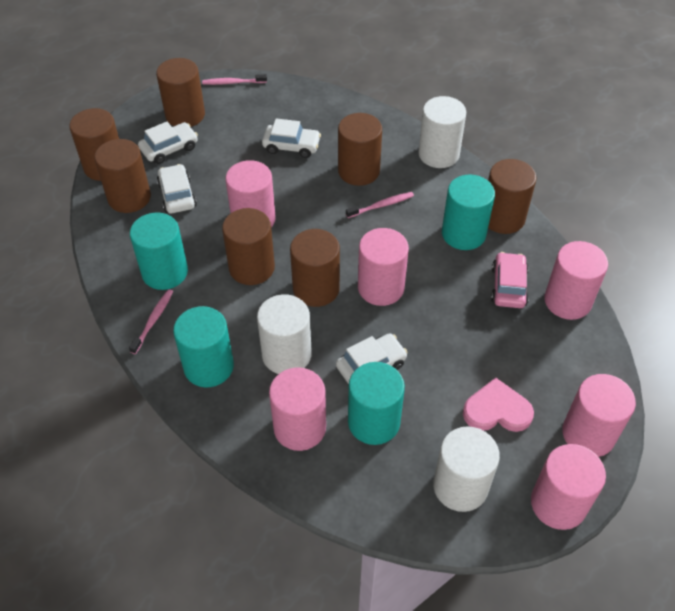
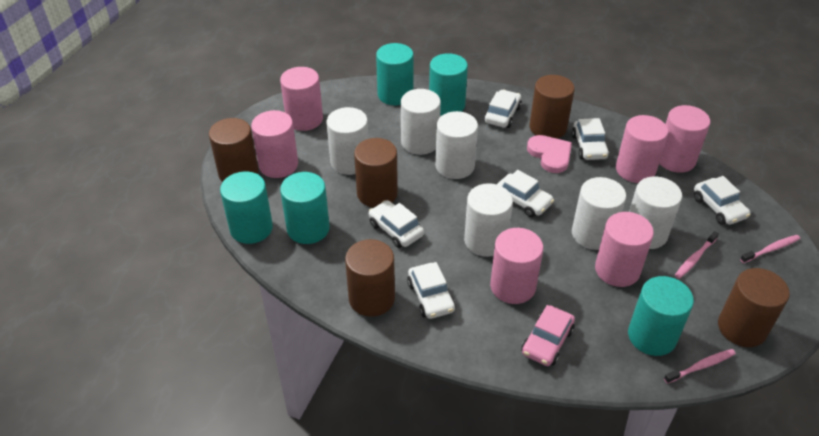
brown cylinder: 7 -> 5
turquoise cylinder: 4 -> 5
white car: 4 -> 6
white cylinder: 3 -> 6

